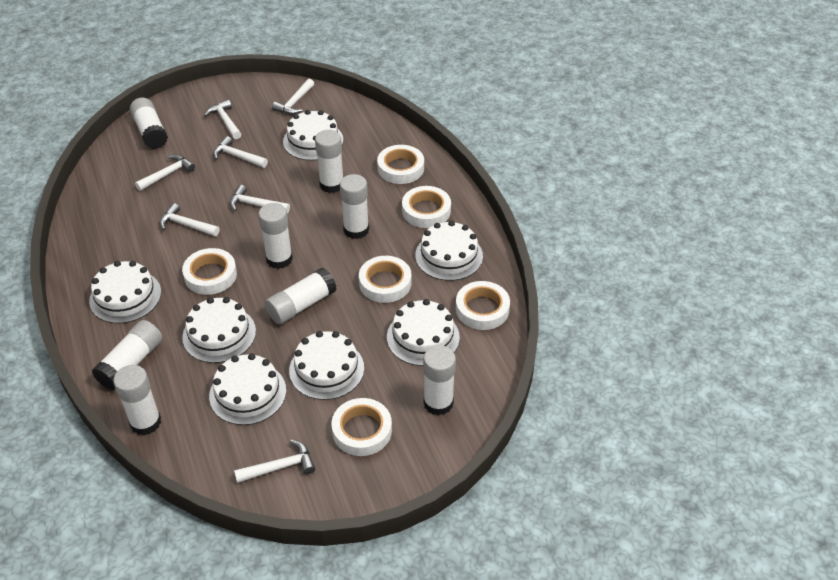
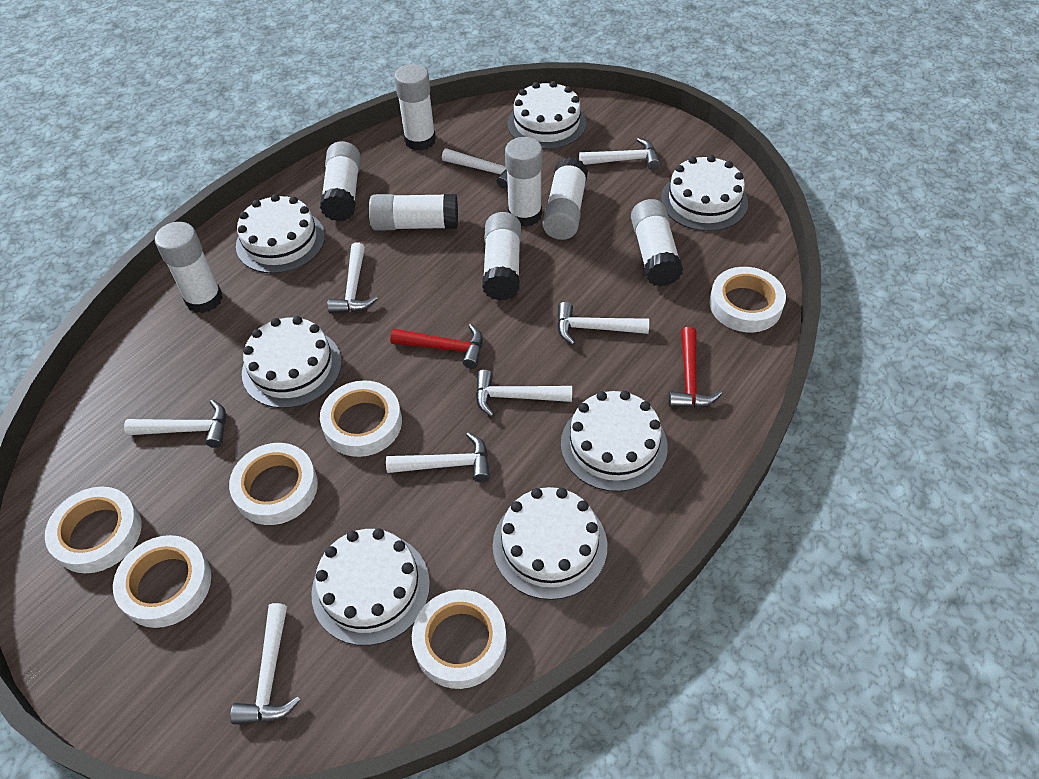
red hammer: 0 -> 2
white hammer: 7 -> 8

